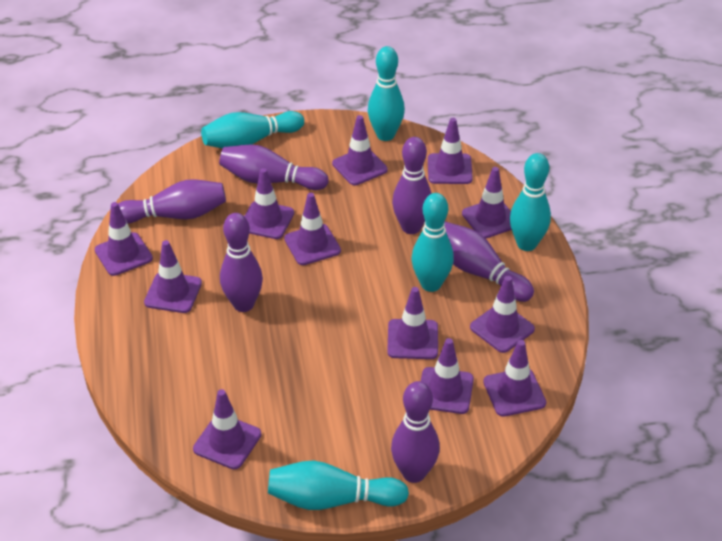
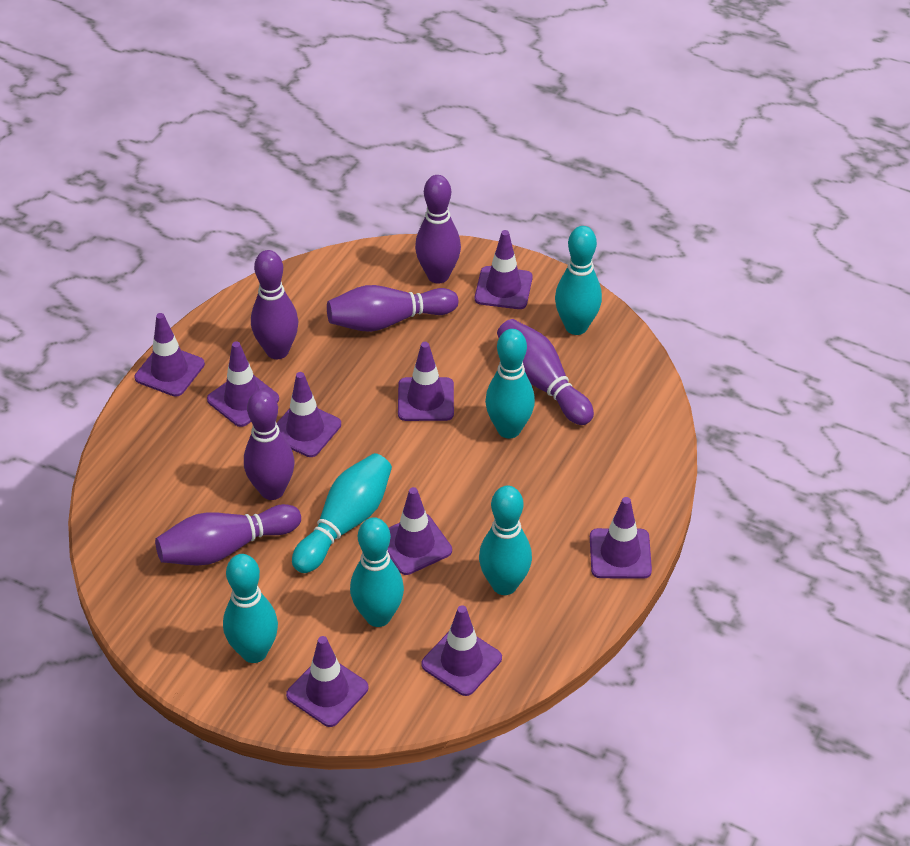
purple traffic cone: 12 -> 9
turquoise bowling pin: 5 -> 6

